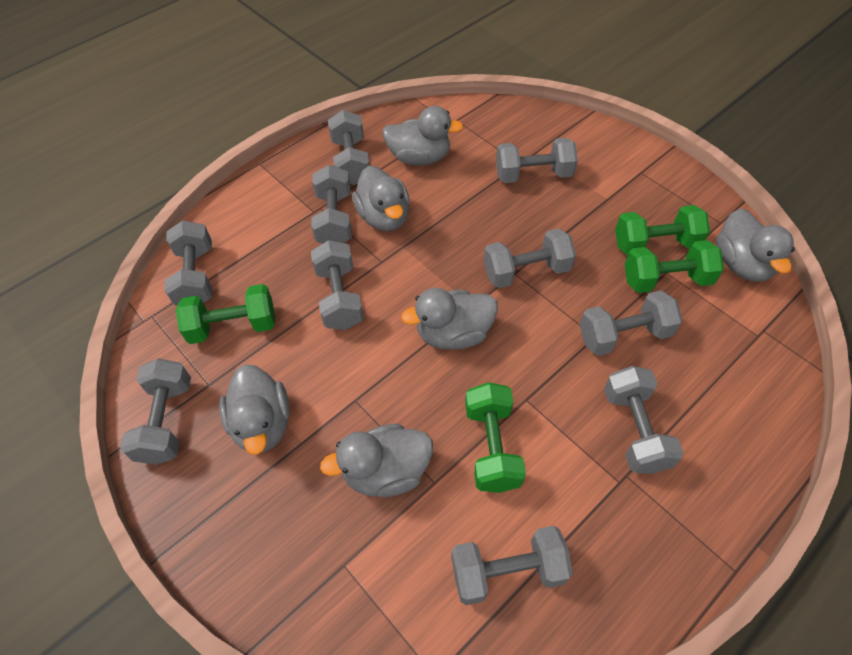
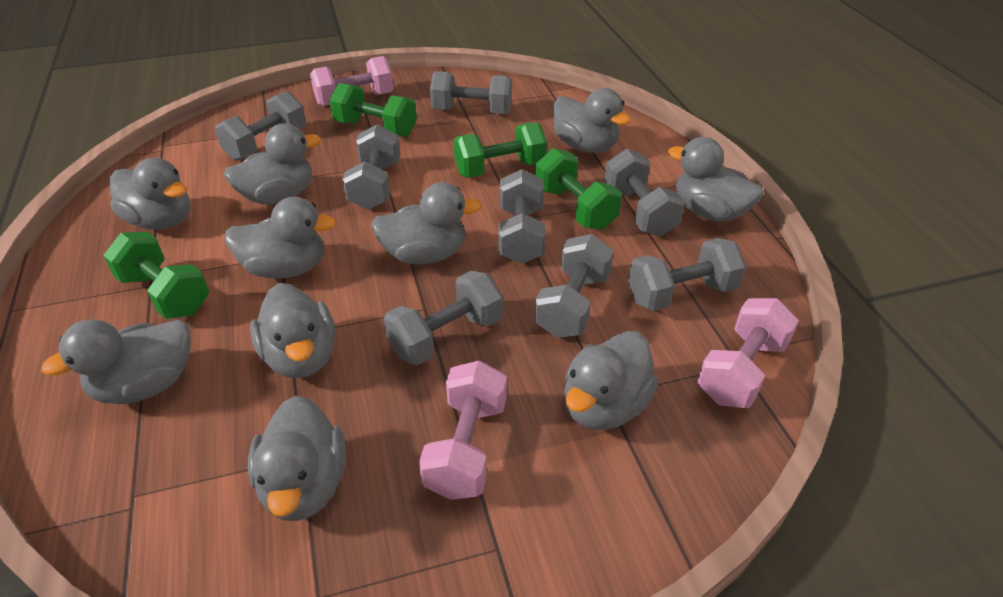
grey duck: 6 -> 10
grey dumbbell: 10 -> 8
pink dumbbell: 0 -> 3

